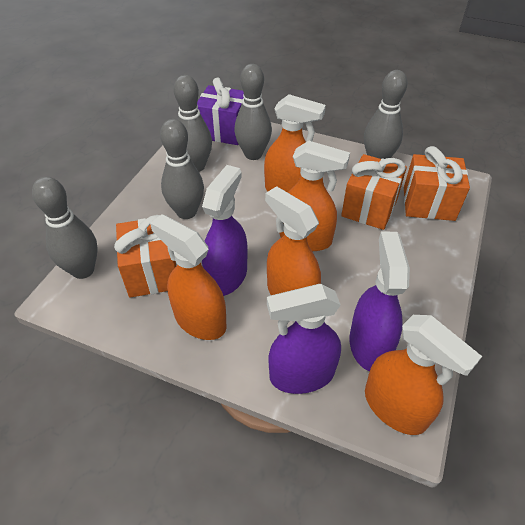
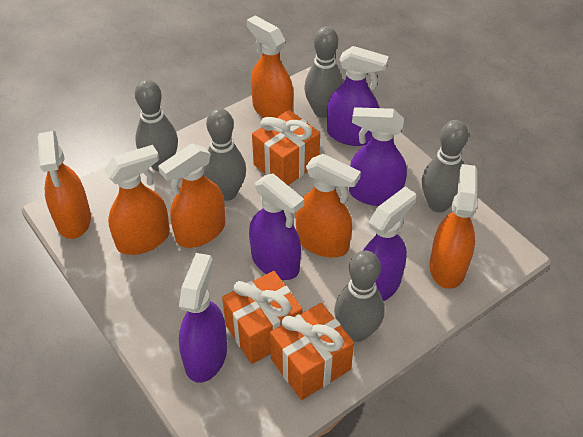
orange spray bottle: 5 -> 6
purple gift: 1 -> 0
purple spray bottle: 3 -> 5

